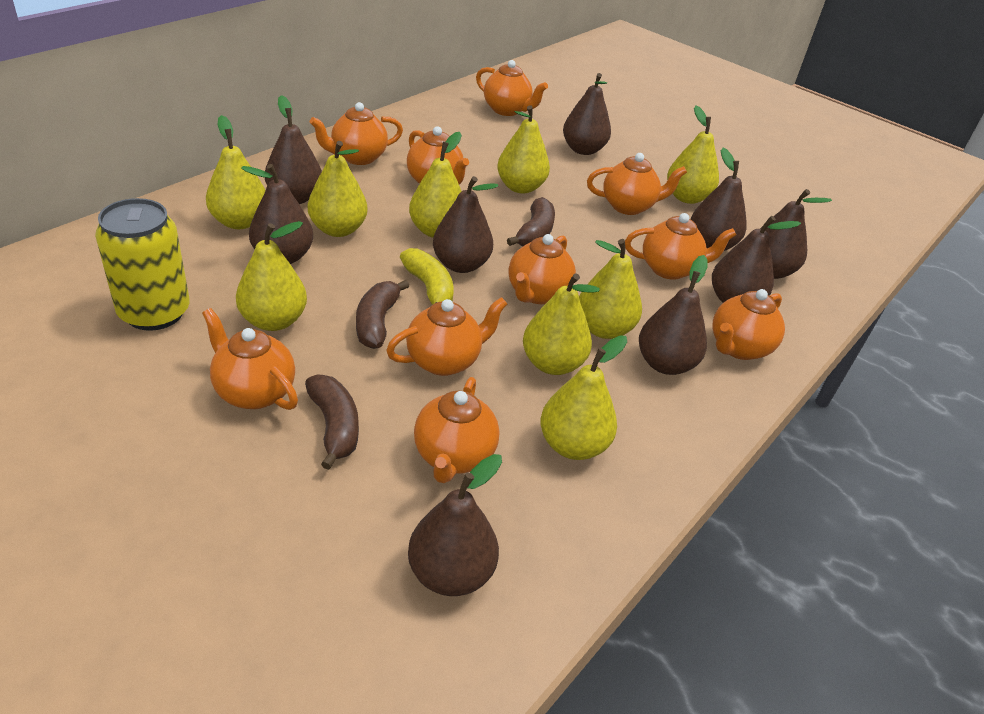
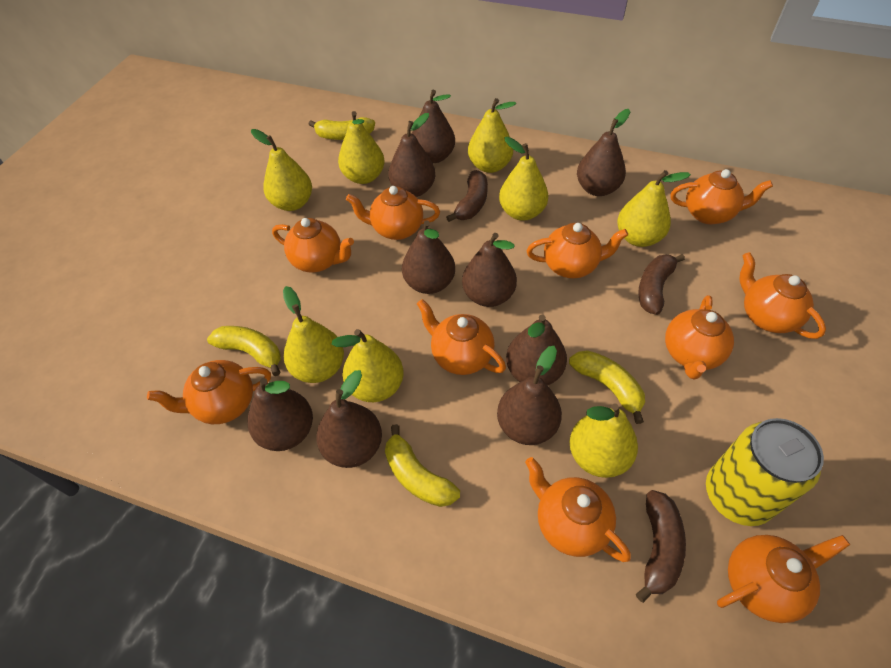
yellow banana: 1 -> 4
yellow pear: 9 -> 8

